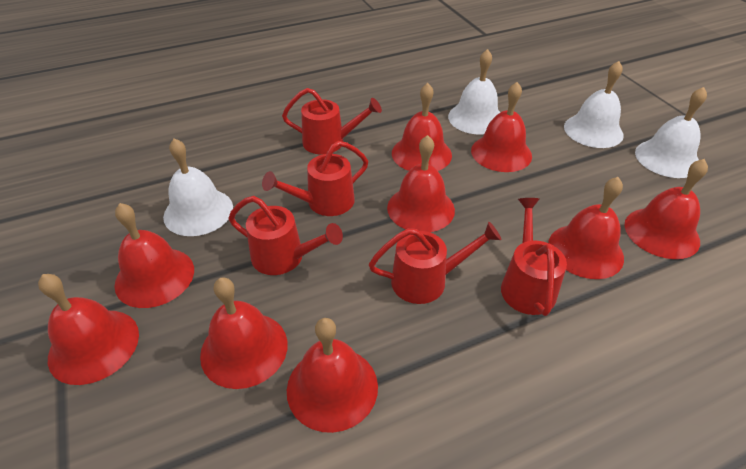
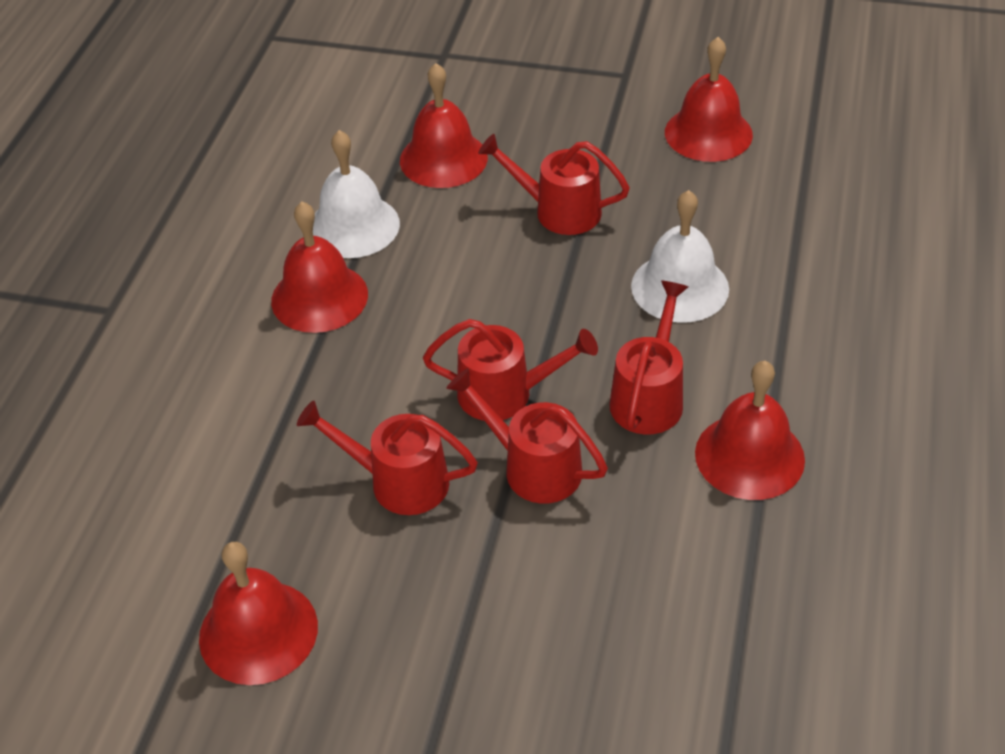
red bell: 9 -> 5
white bell: 4 -> 2

